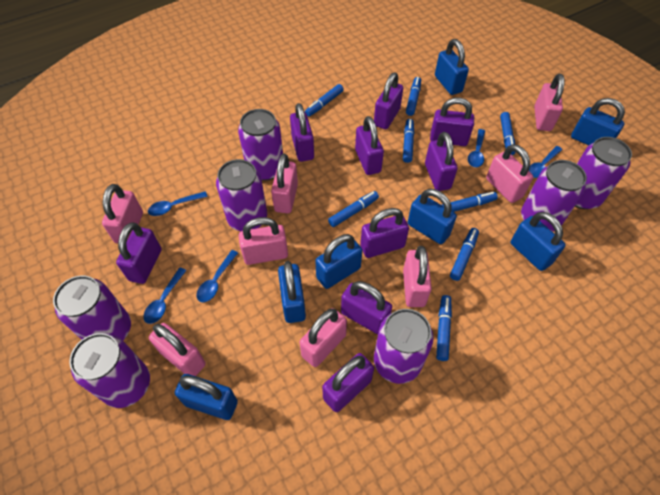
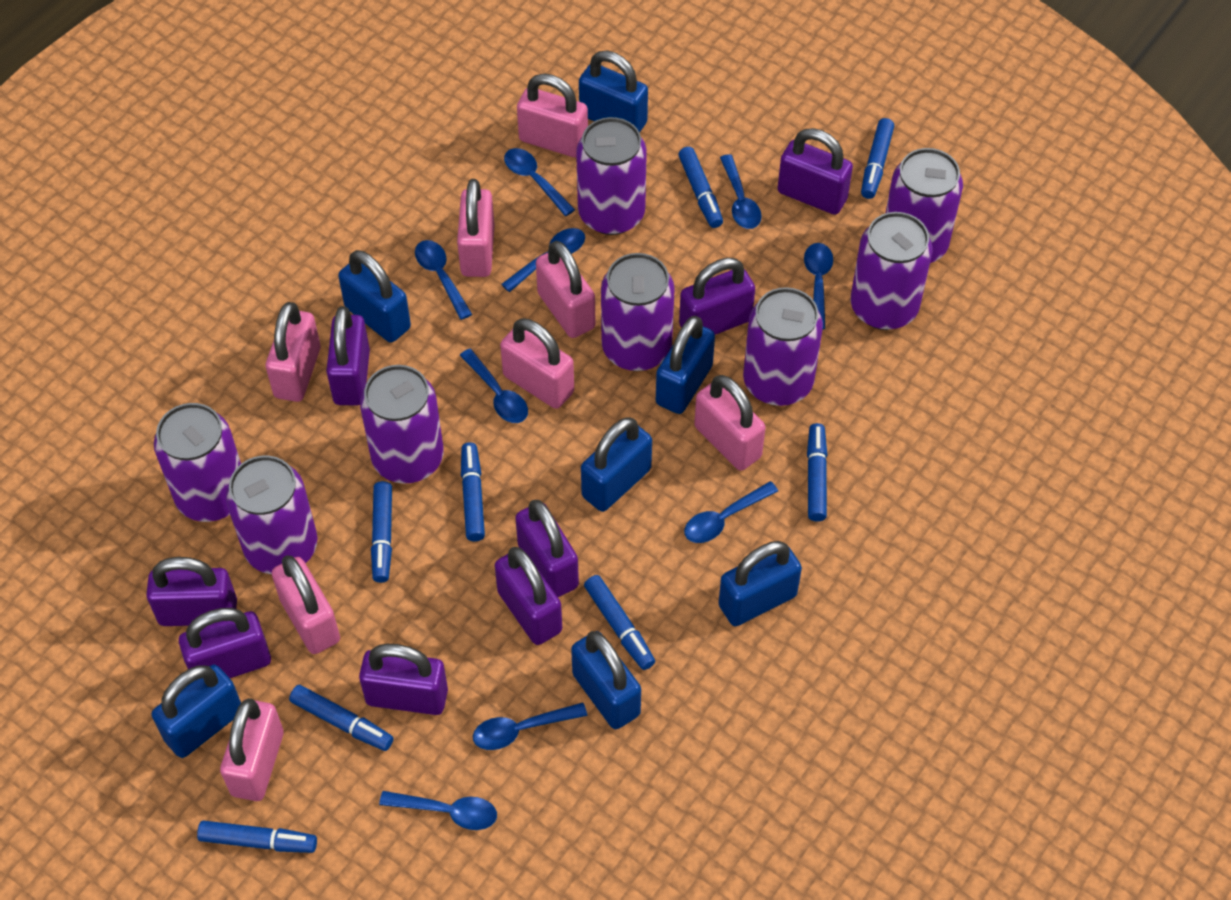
blue spoon: 5 -> 9
purple can: 7 -> 8
purple padlock: 9 -> 8

